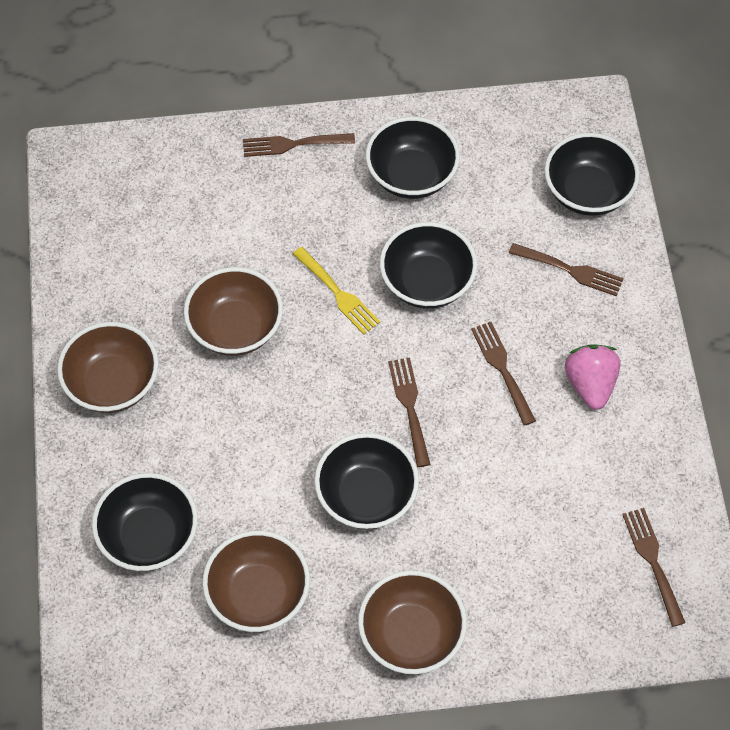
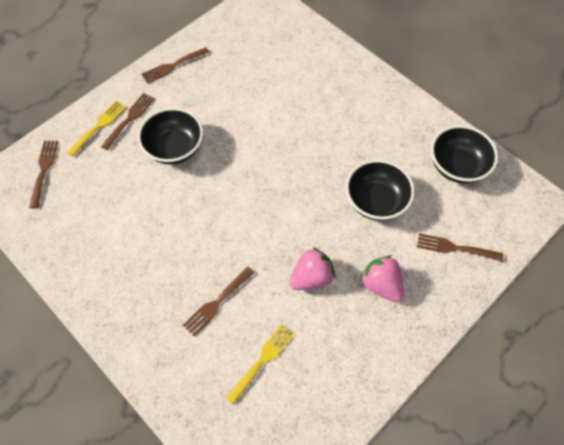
black bowl: 5 -> 3
brown bowl: 4 -> 0
pink strawberry: 1 -> 2
yellow fork: 1 -> 2

